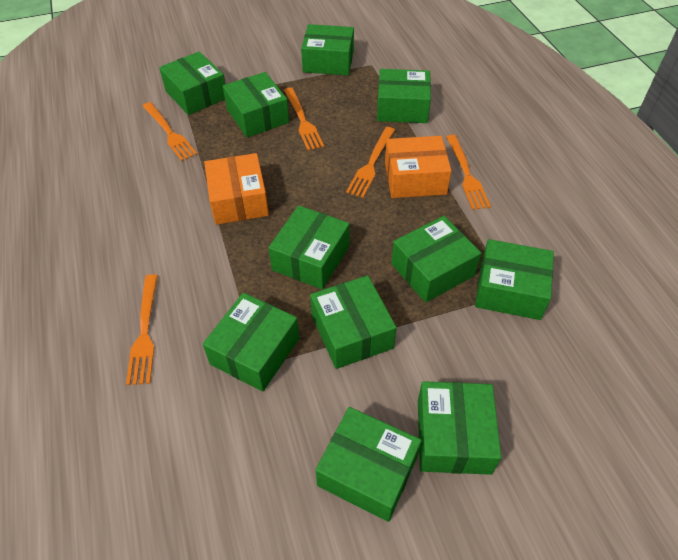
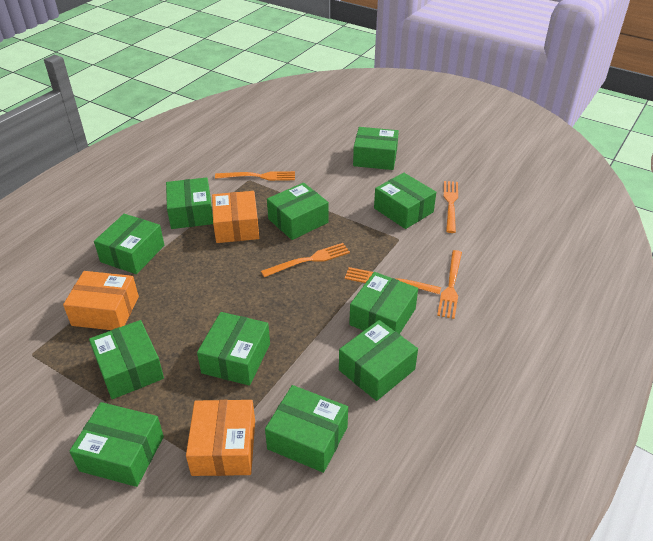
orange box: 2 -> 3

